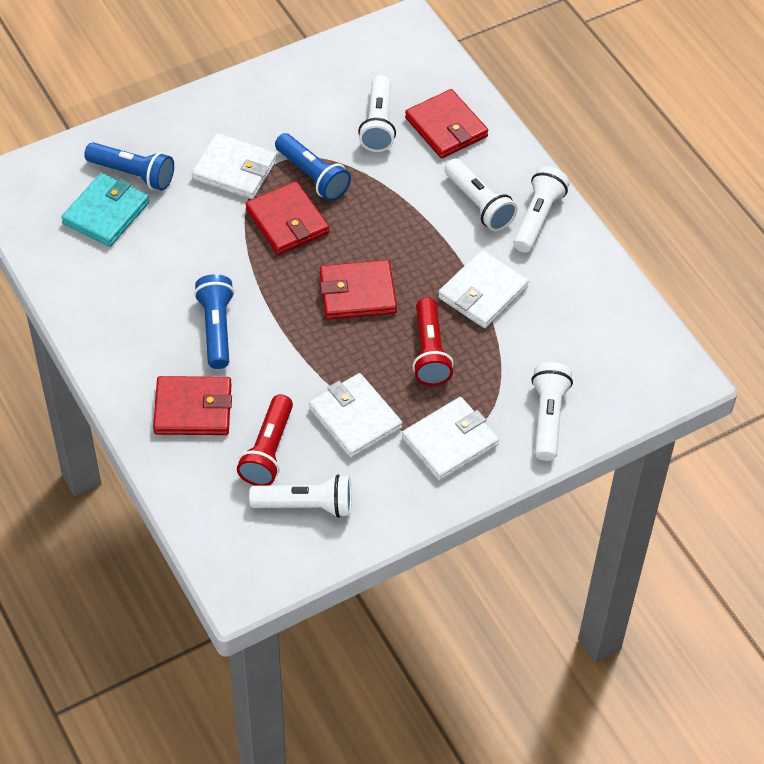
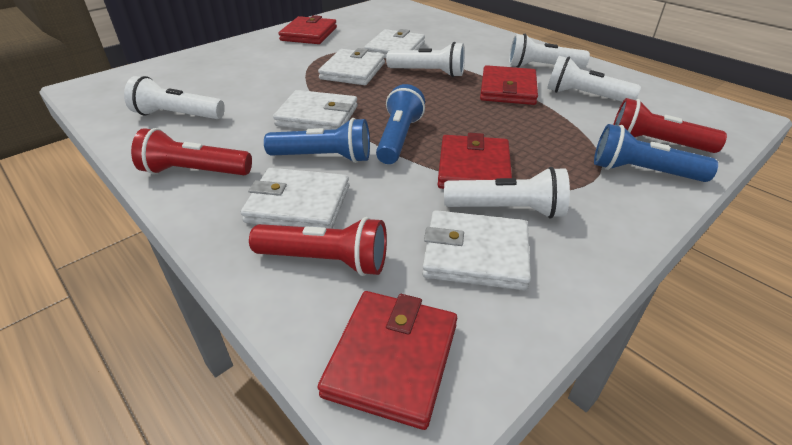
red flashlight: 2 -> 3
turquoise wallet: 1 -> 0
white wallet: 4 -> 5

